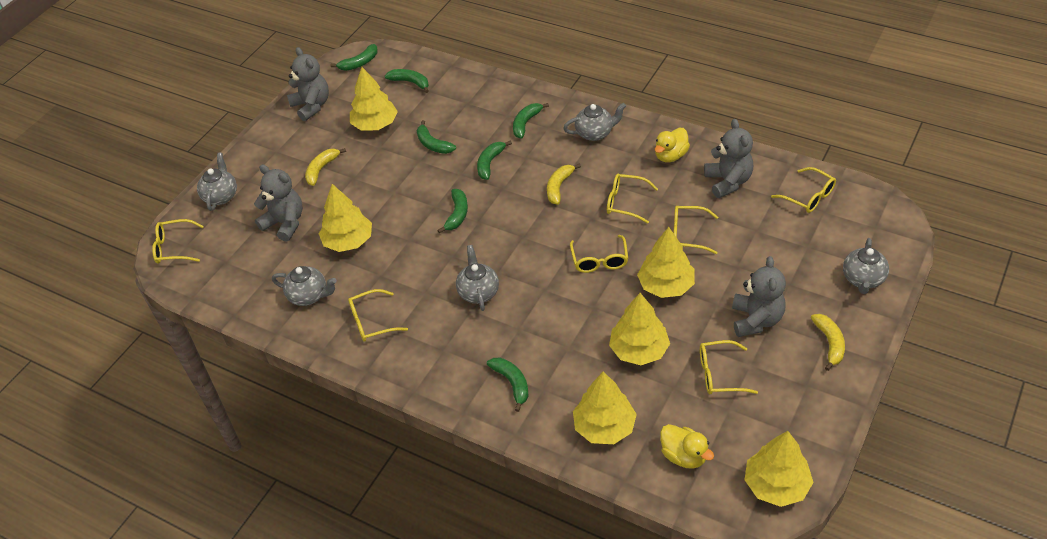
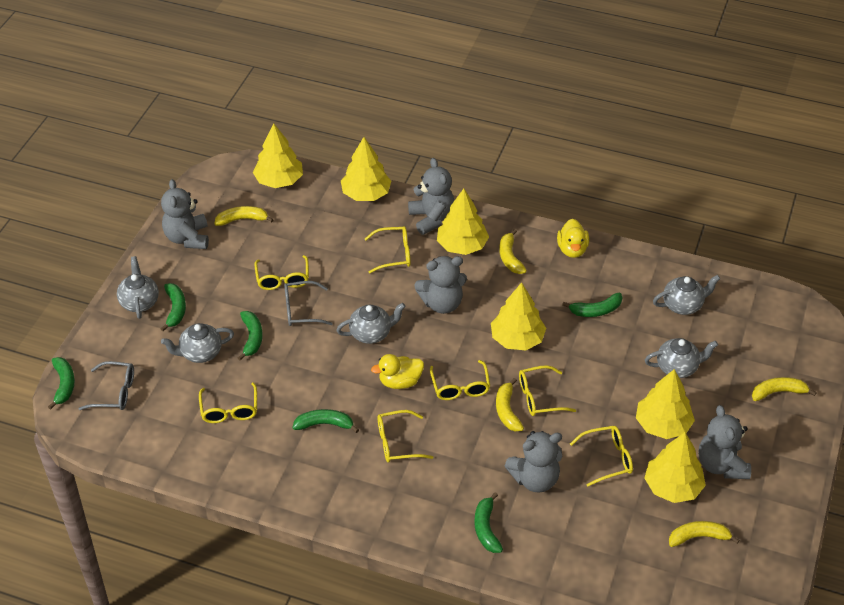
green banana: 7 -> 6
grey glasses: 0 -> 2
grey teddy bear: 4 -> 5
yellow banana: 3 -> 5

